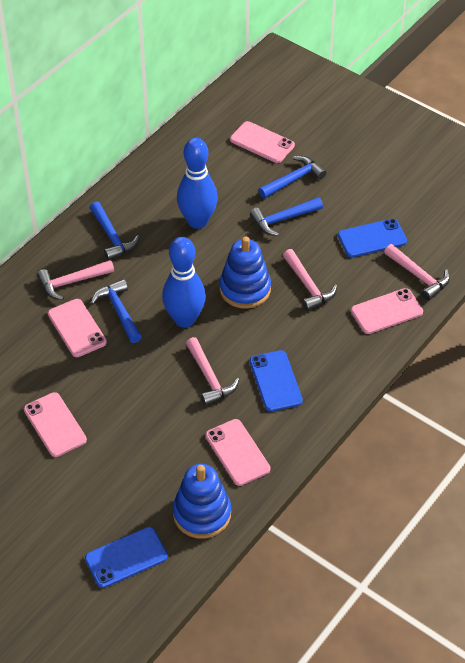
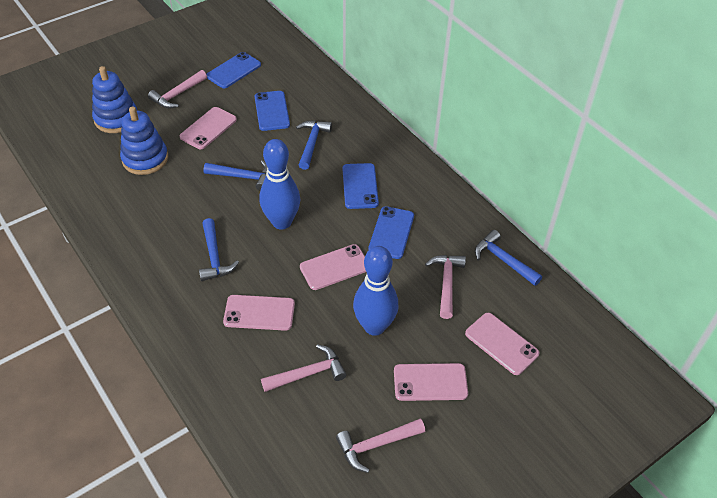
blue phone: 3 -> 4

